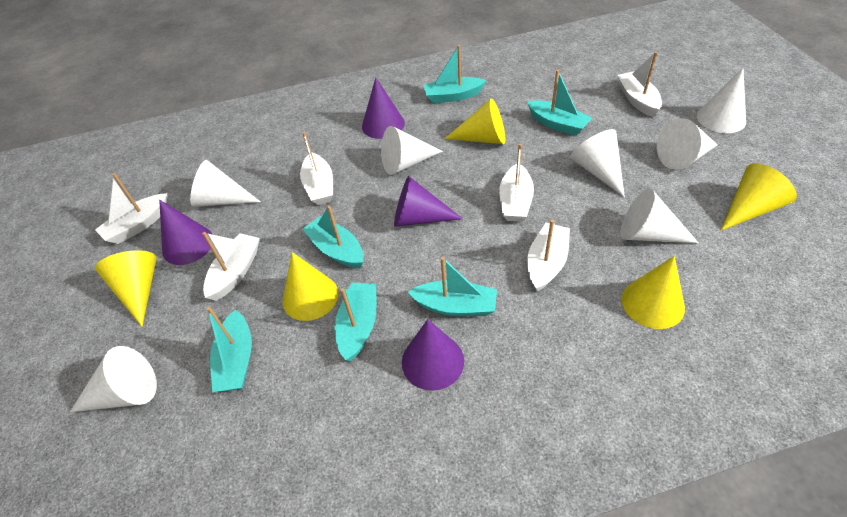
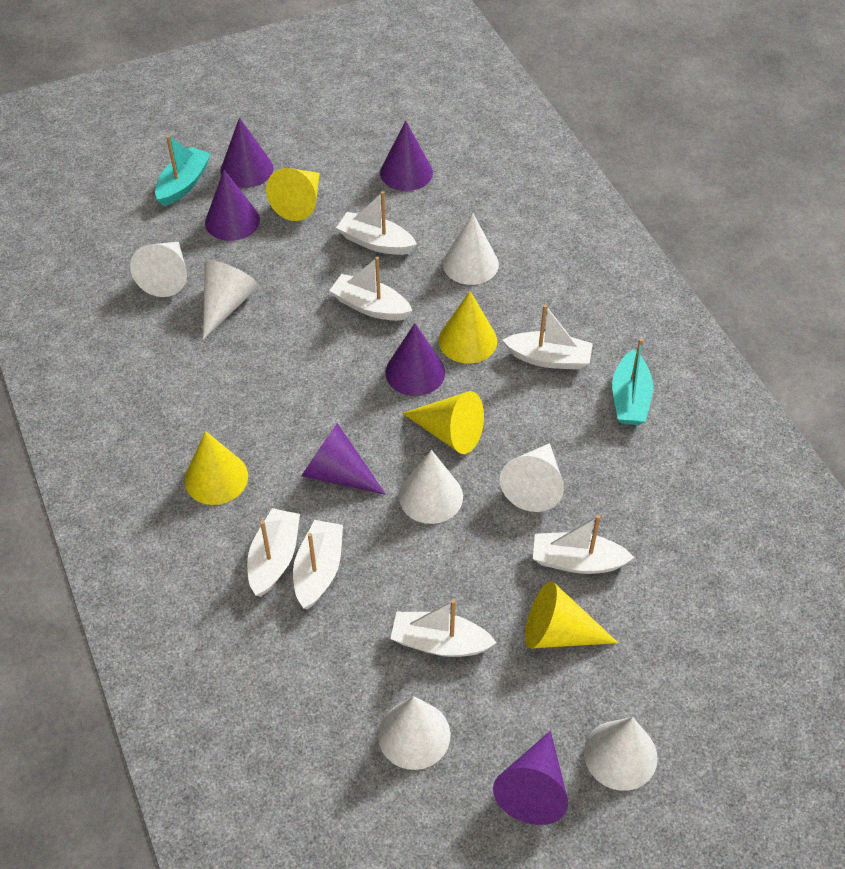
purple cone: 4 -> 6
turquoise boat: 6 -> 2
white boat: 6 -> 7

